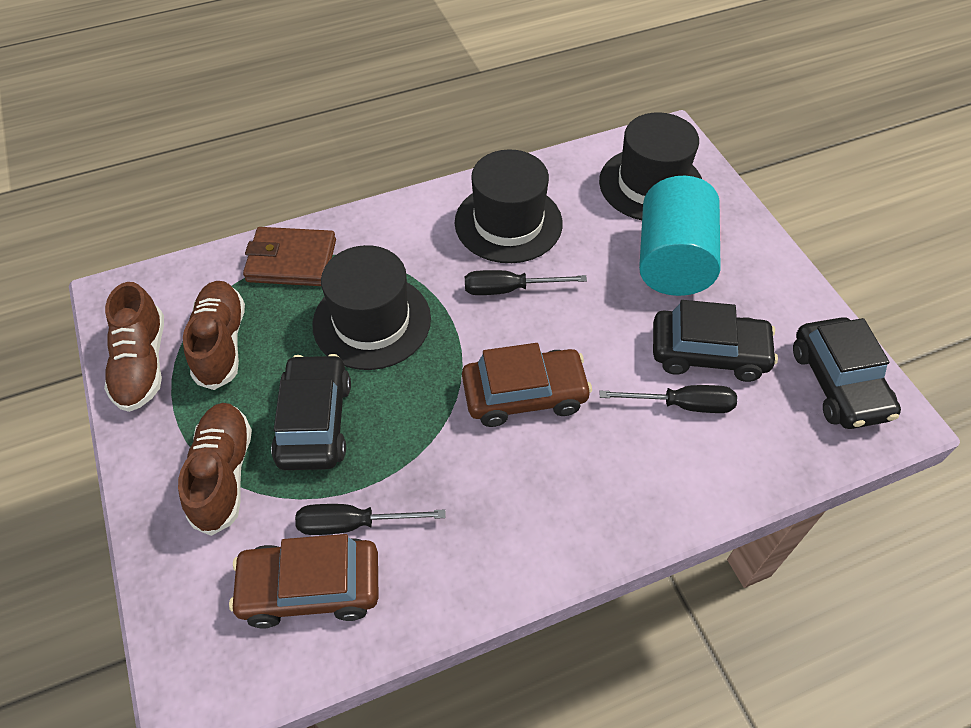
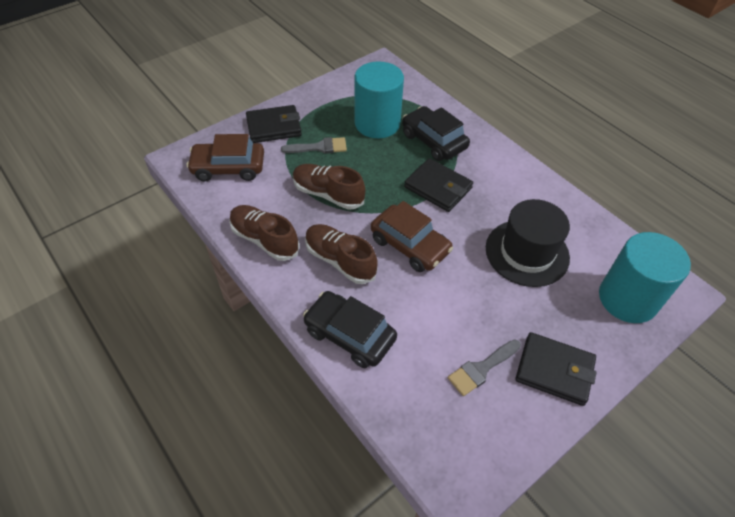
black car: 3 -> 2
black hat: 3 -> 1
black screwdriver: 3 -> 0
black wallet: 0 -> 3
brown wallet: 1 -> 0
grey brush: 0 -> 2
turquoise cylinder: 1 -> 2

